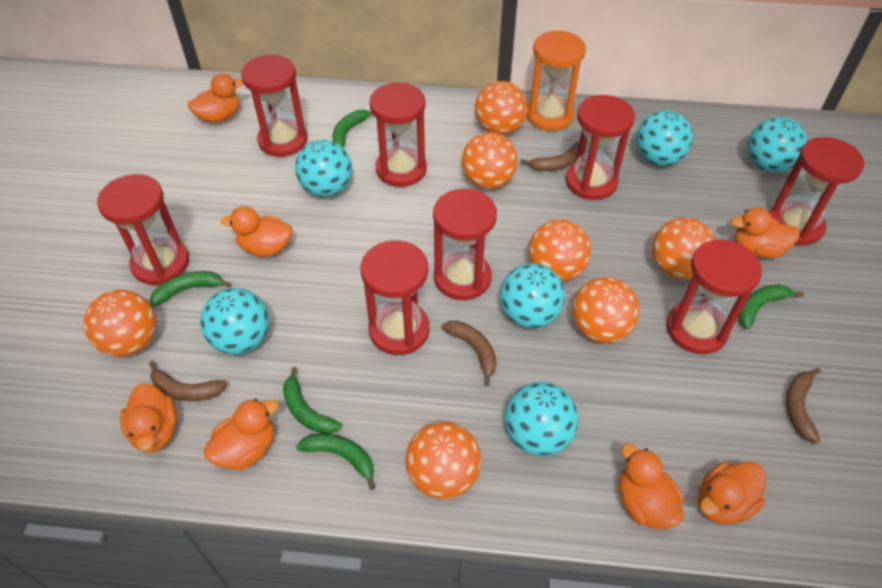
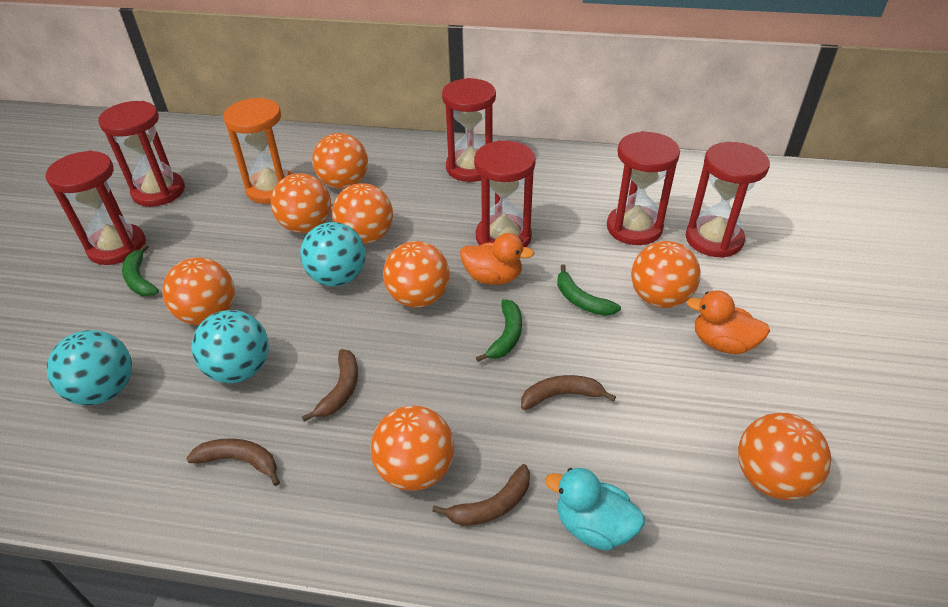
green banana: 5 -> 3
orange ball: 7 -> 8
orange duck: 7 -> 2
red hourglass: 8 -> 6
turquoise ball: 6 -> 3
turquoise duck: 0 -> 1

